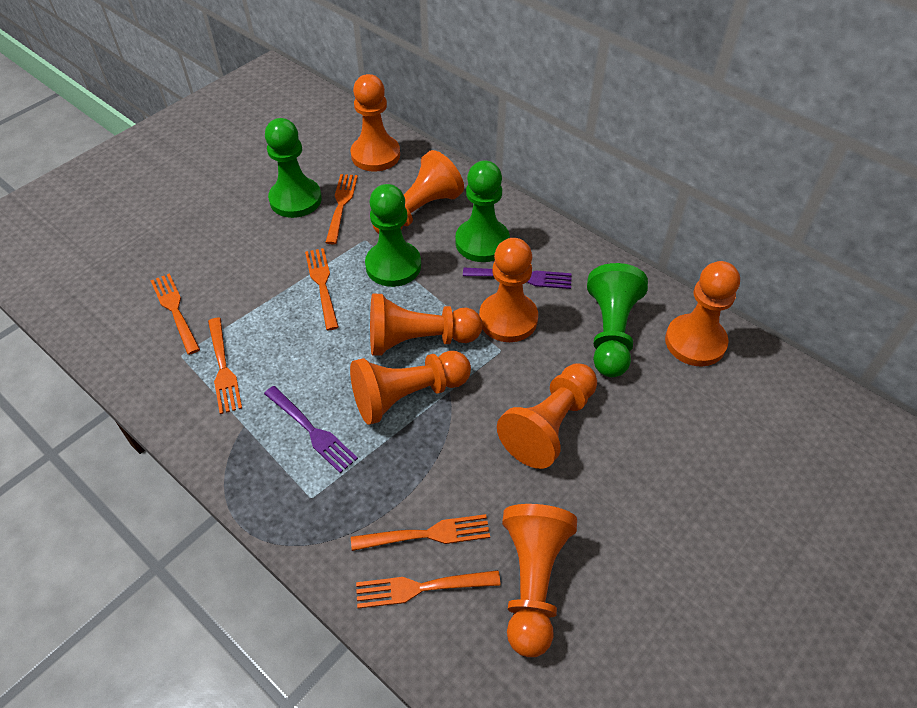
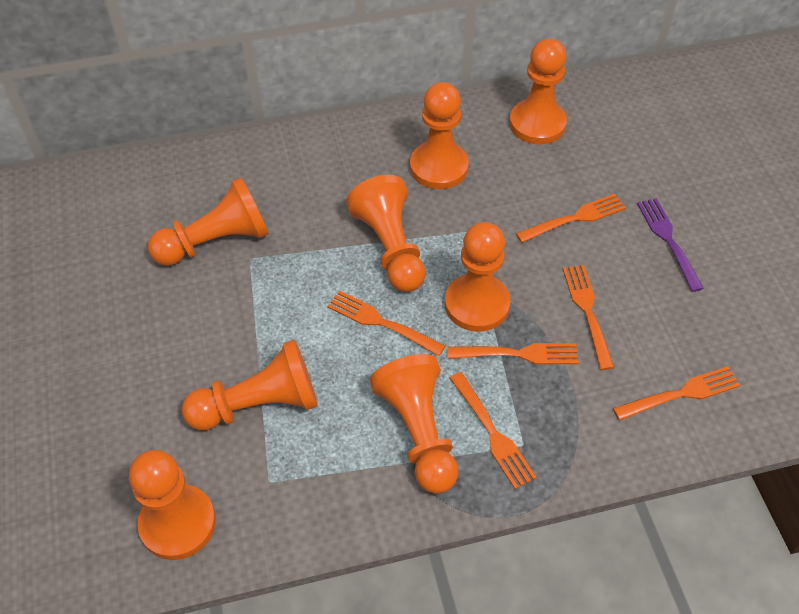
green pawn: 4 -> 0
purple fork: 2 -> 1

